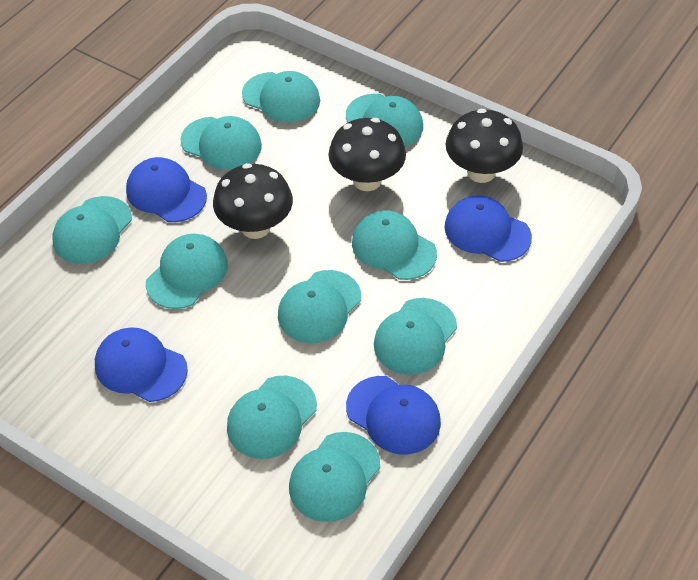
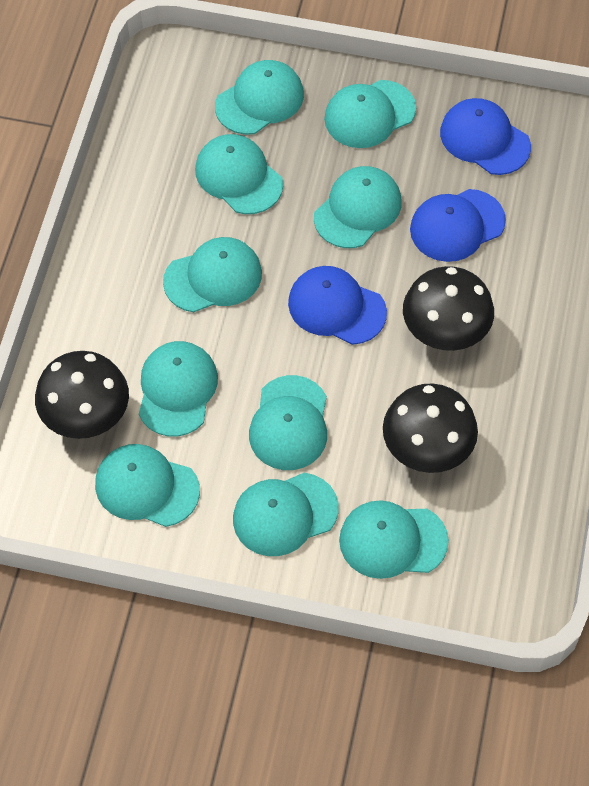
blue cap: 4 -> 3

